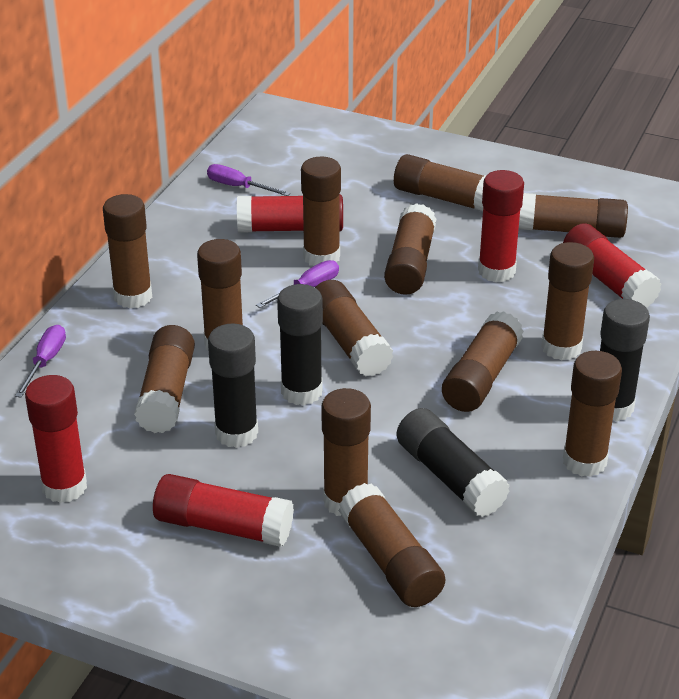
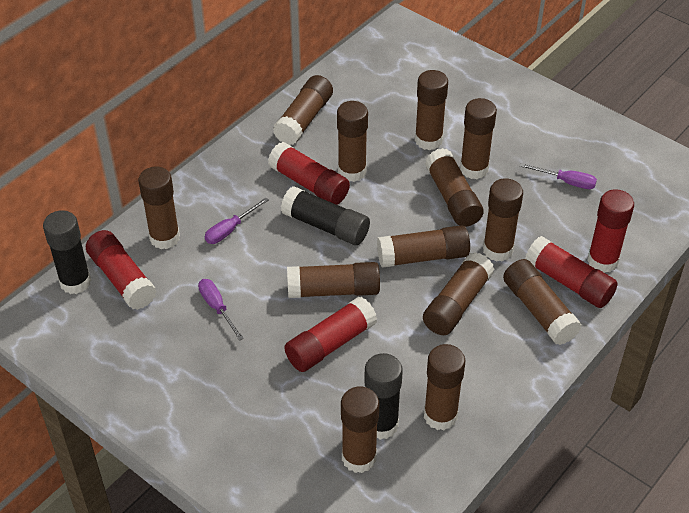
black glue stick: 4 -> 3

